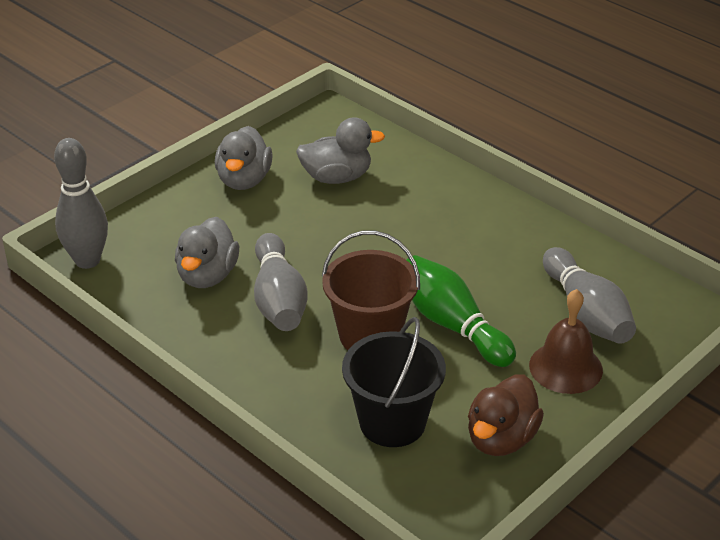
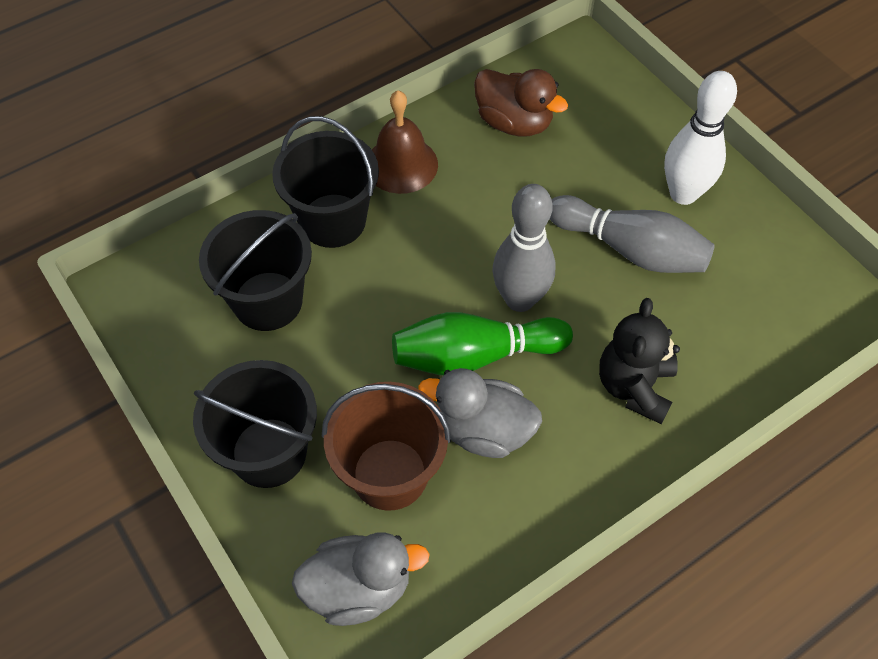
black bucket: 1 -> 3
black teddy bear: 0 -> 1
grey bowling pin: 3 -> 2
grey duck: 3 -> 2
white bowling pin: 0 -> 1

